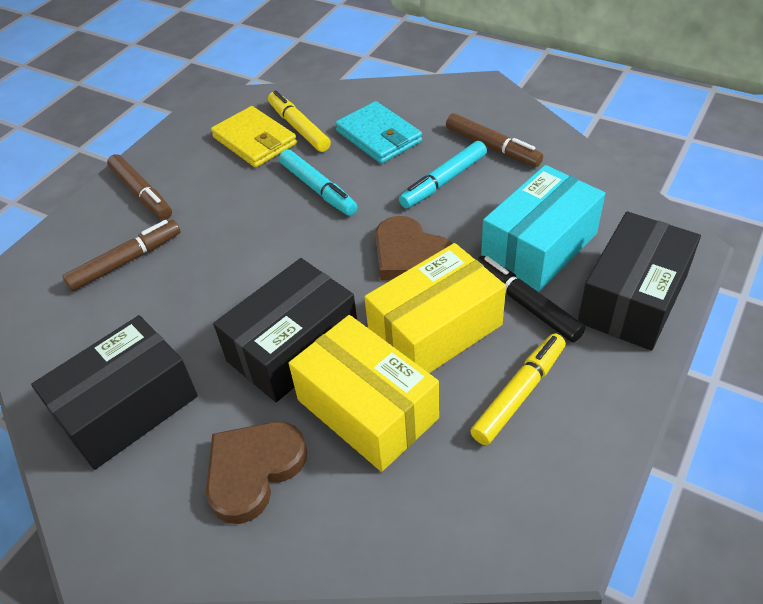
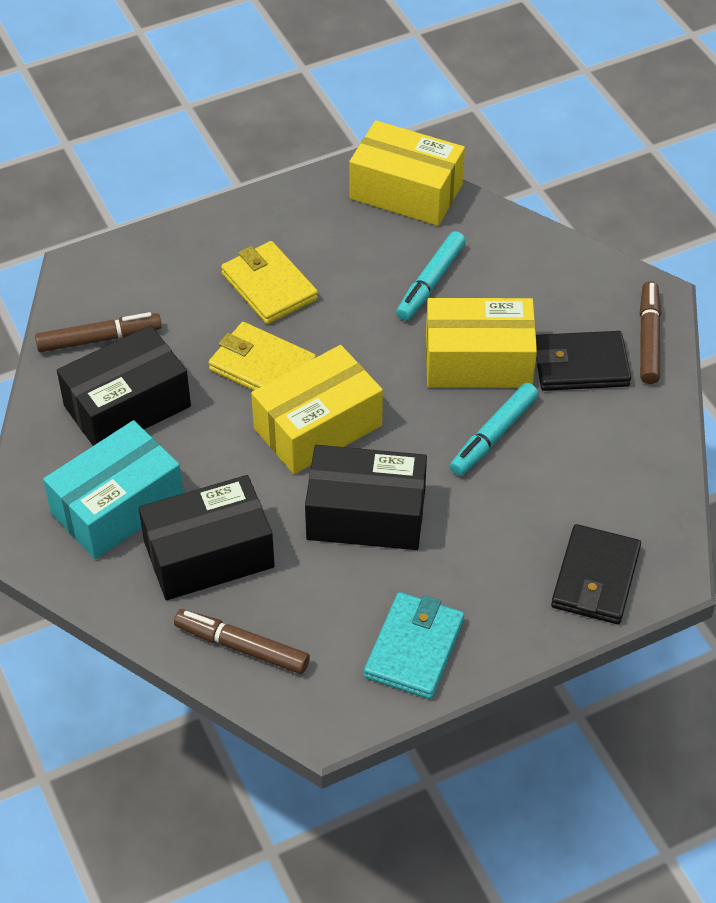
black marker: 1 -> 0
black wallet: 0 -> 2
brown heart: 2 -> 0
yellow box: 2 -> 3
yellow marker: 2 -> 0
yellow wallet: 1 -> 2

